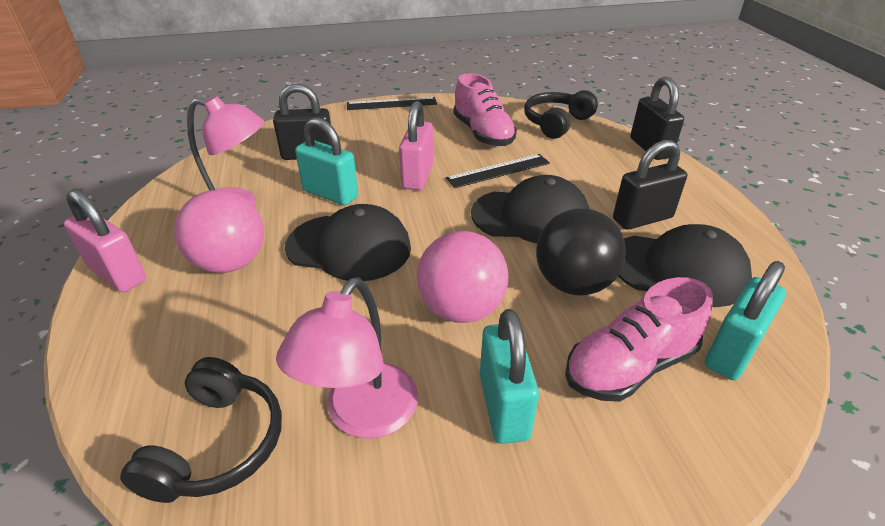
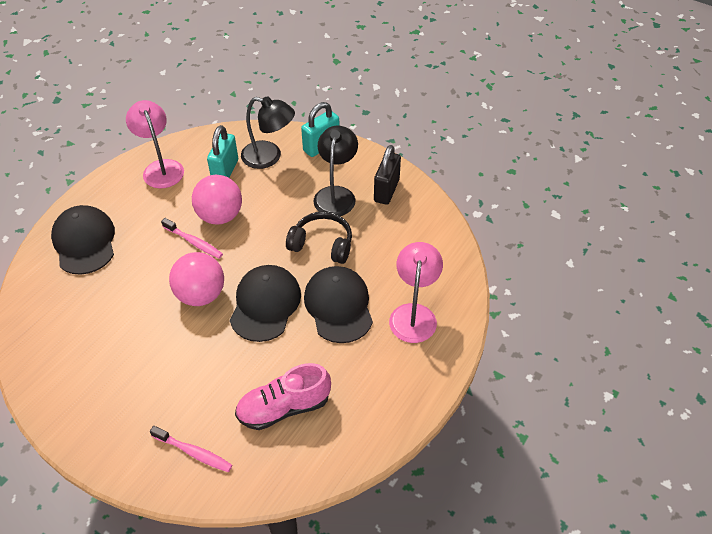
black ball: 1 -> 0
black headphones: 2 -> 1
black lamp: 0 -> 2
black padlock: 3 -> 1
black ruler: 2 -> 0
pink padlock: 2 -> 0
pink shoe: 2 -> 1
pink toothbrush: 0 -> 2
turquoise padlock: 3 -> 2

